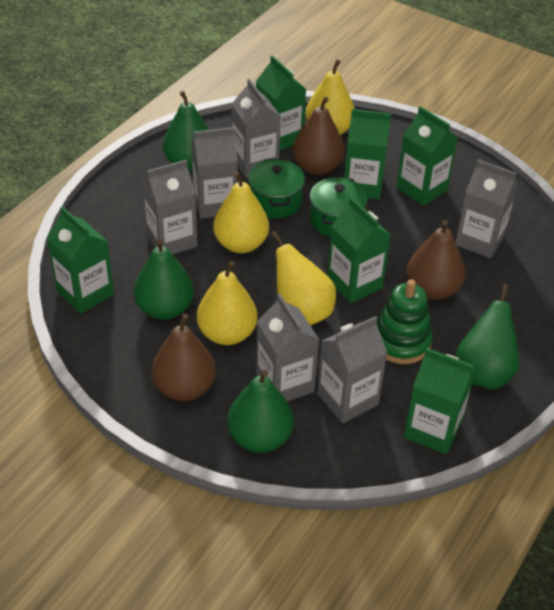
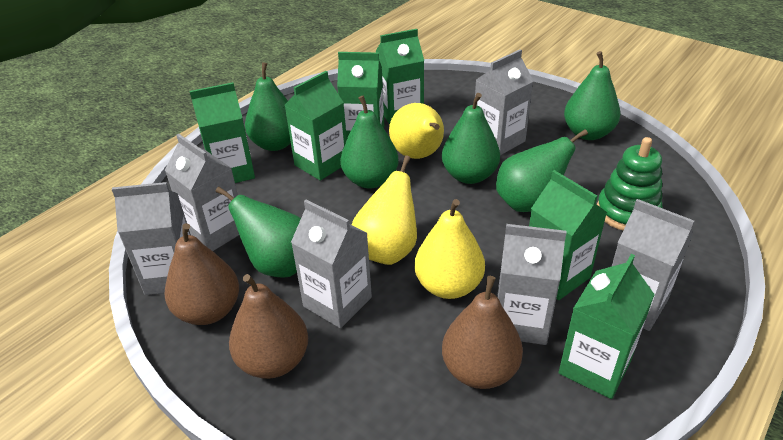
green pear: 4 -> 6
green pot: 2 -> 0
yellow pear: 4 -> 3

